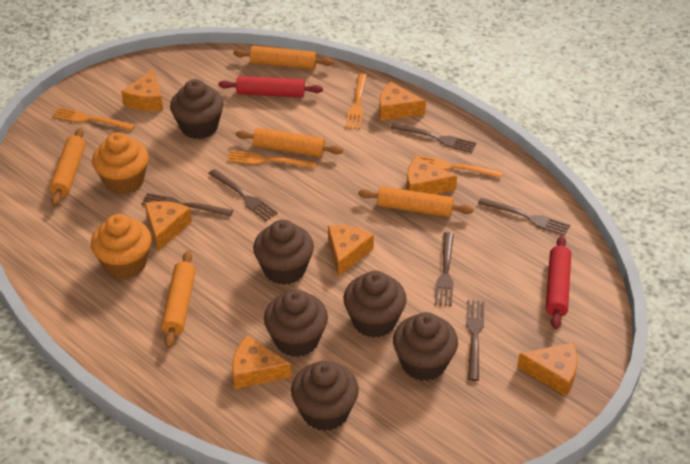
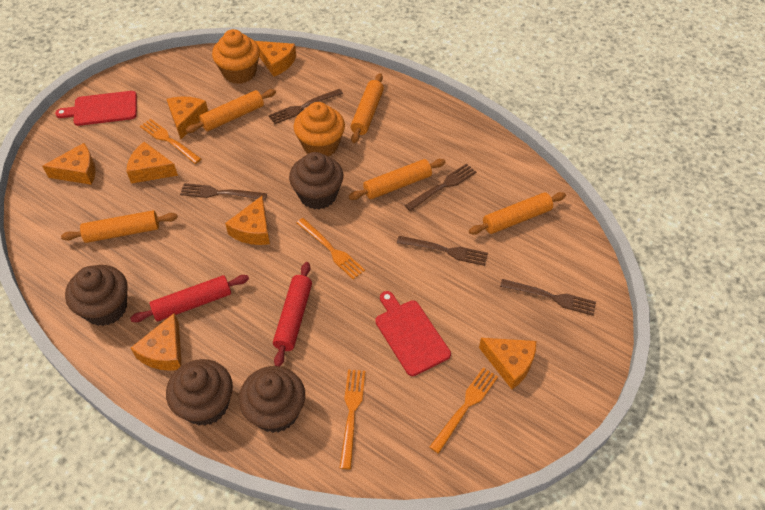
brown cupcake: 6 -> 4
brown fork: 6 -> 5
red cutting board: 0 -> 2

